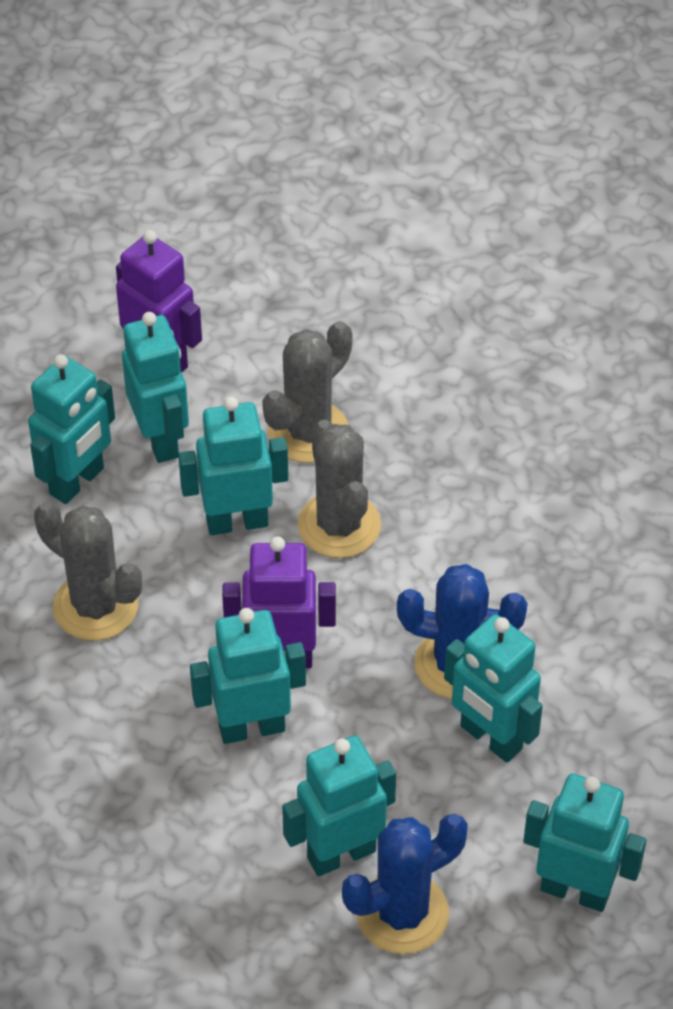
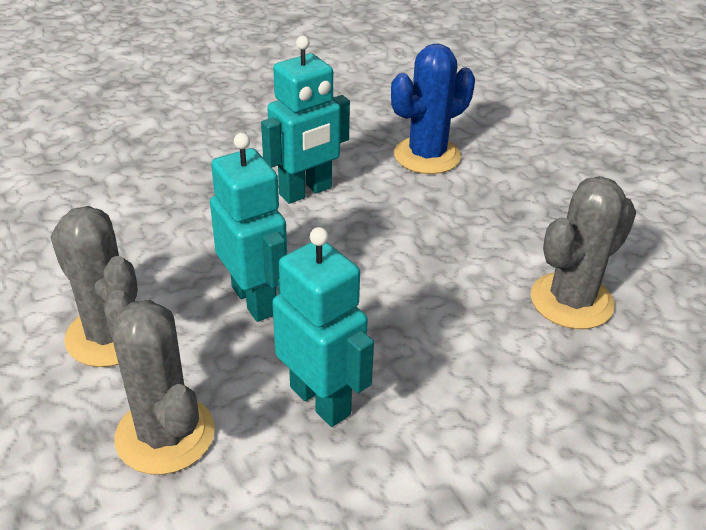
blue cactus: 2 -> 1
purple robot: 2 -> 0
turquoise robot: 7 -> 3

